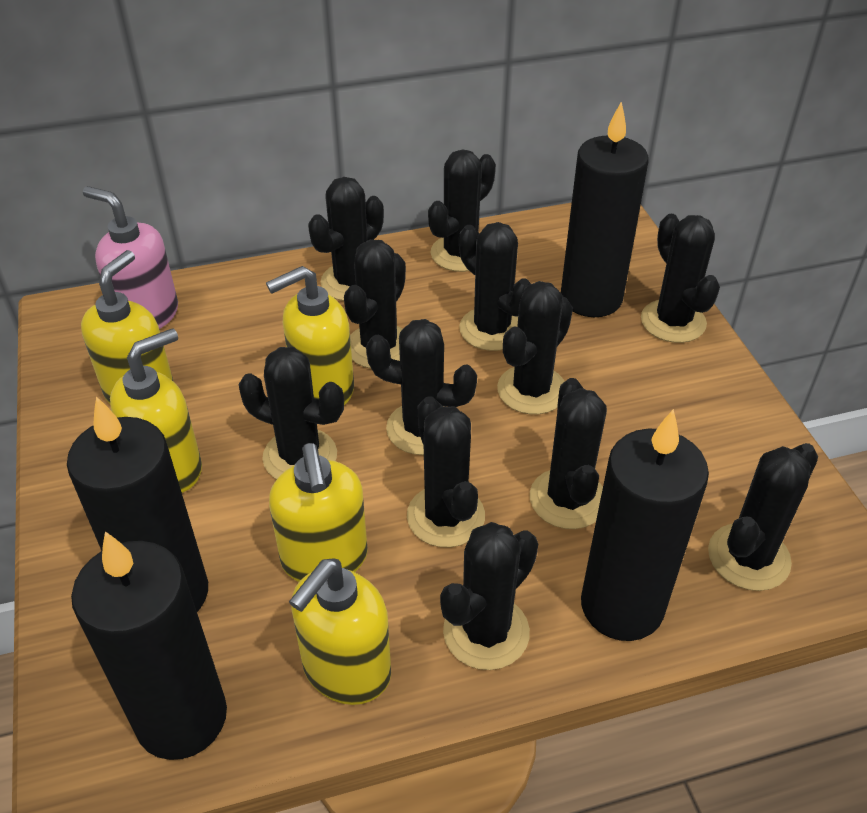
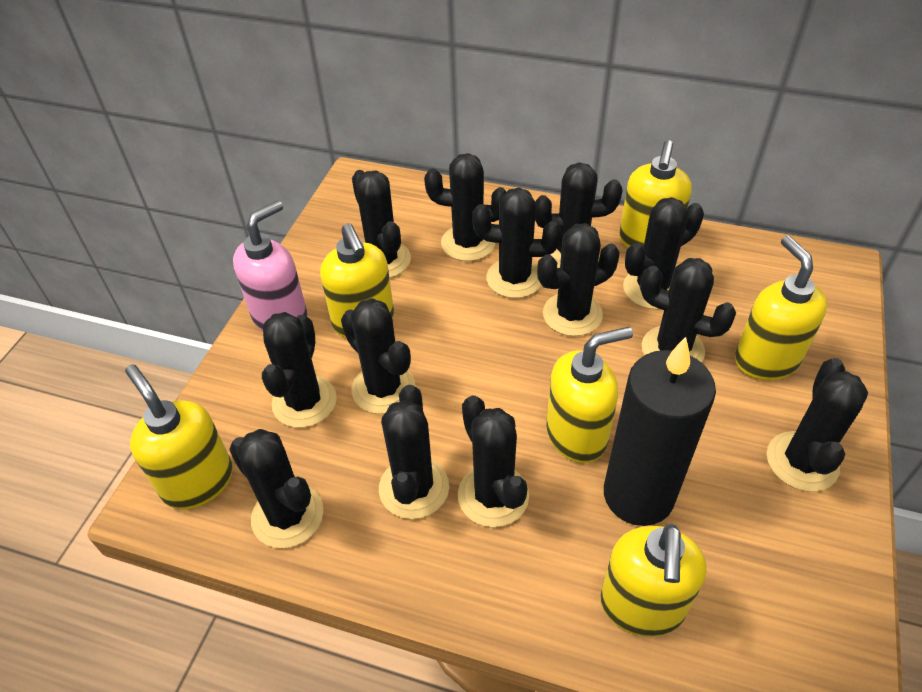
black cactus: 12 -> 13
black candle: 4 -> 1
yellow soap dispenser: 5 -> 6

